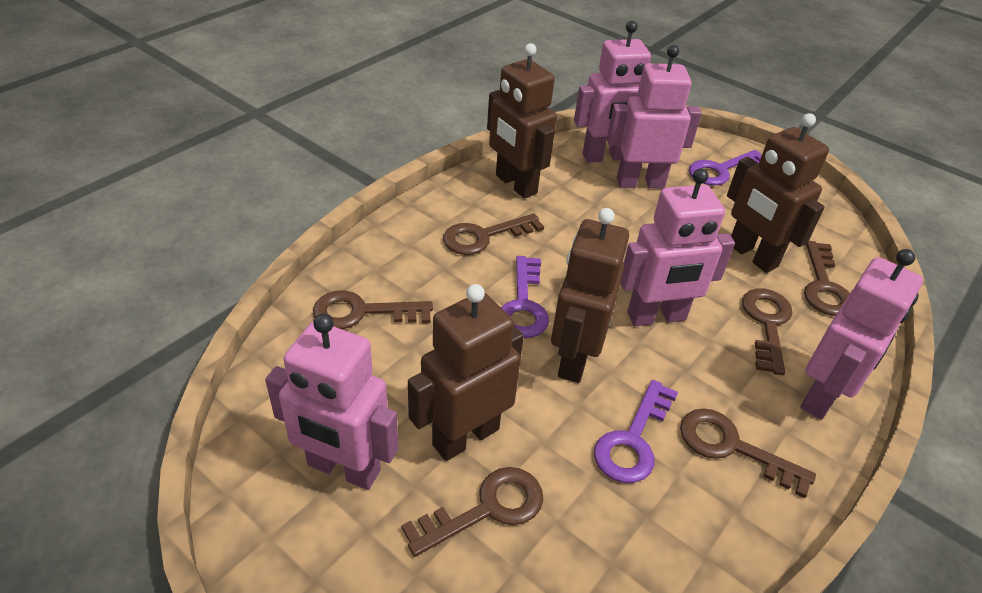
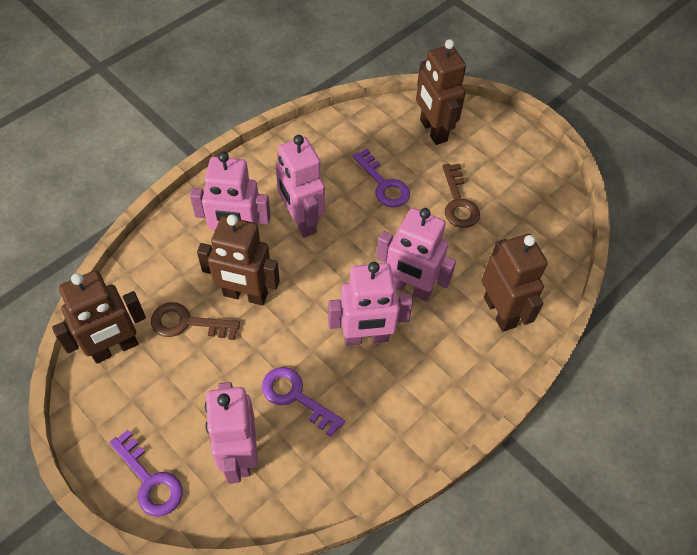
brown key: 6 -> 2

